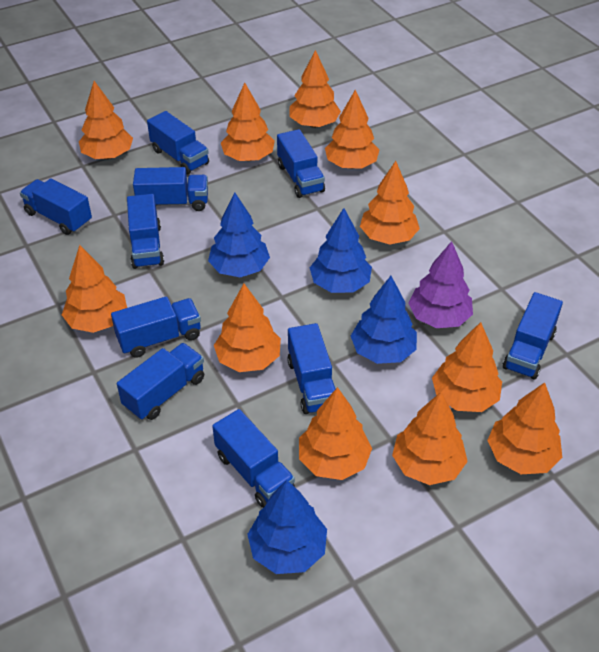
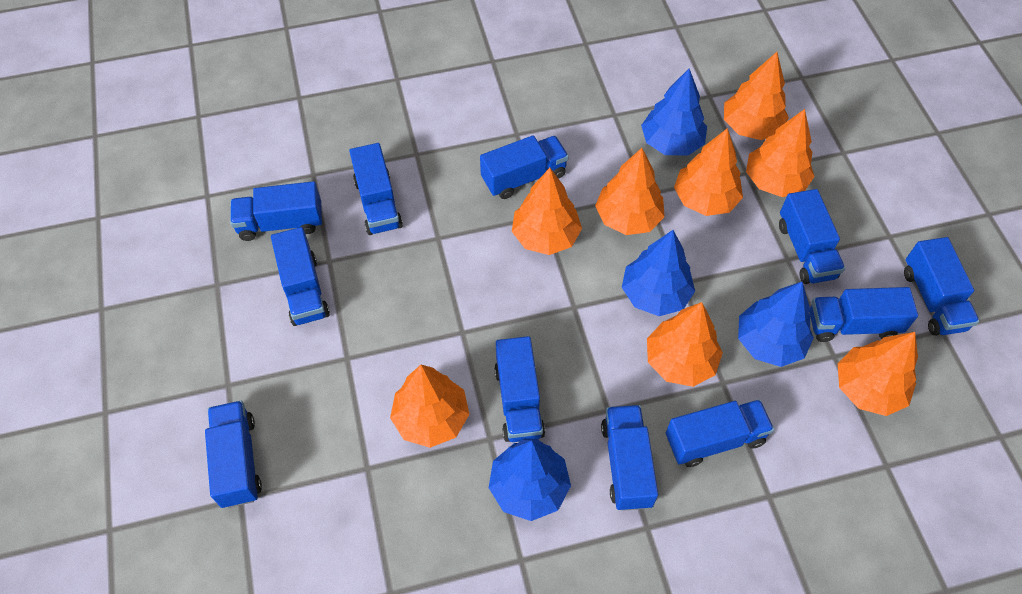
blue truck: 10 -> 11
orange tree: 11 -> 8
purple tree: 1 -> 0

